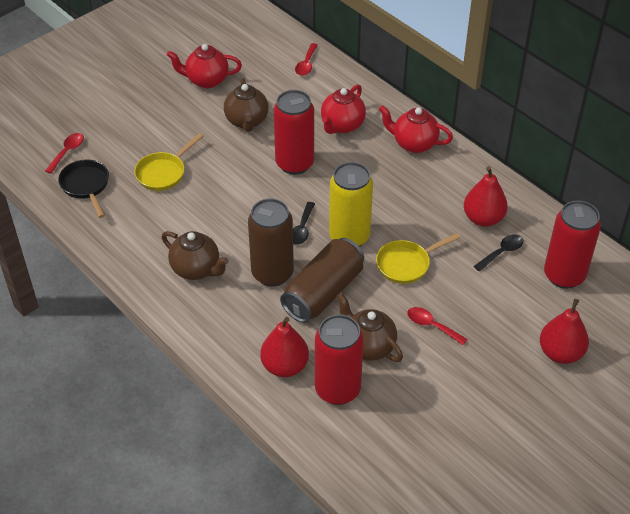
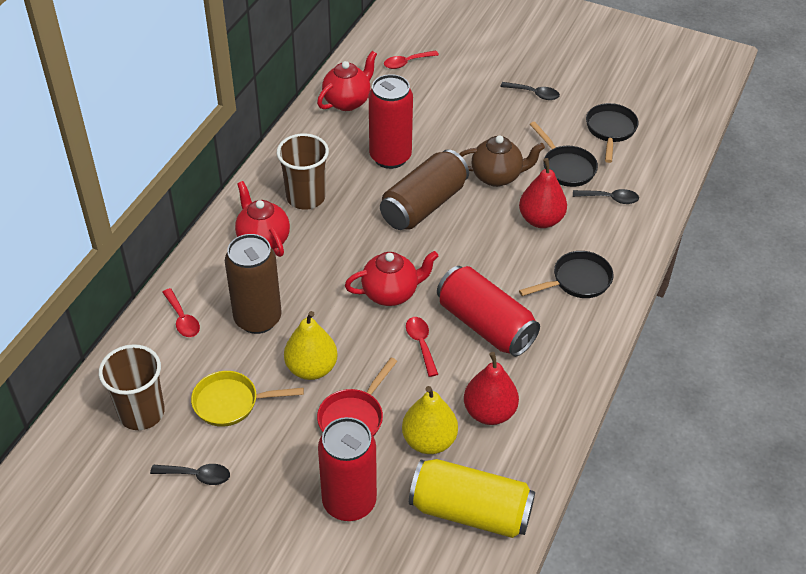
black pan: 1 -> 3
black spoon: 2 -> 3
brown cup: 0 -> 2
brown teapot: 3 -> 1
red pan: 0 -> 1
red pear: 3 -> 2
yellow pan: 2 -> 1
yellow pear: 0 -> 2

